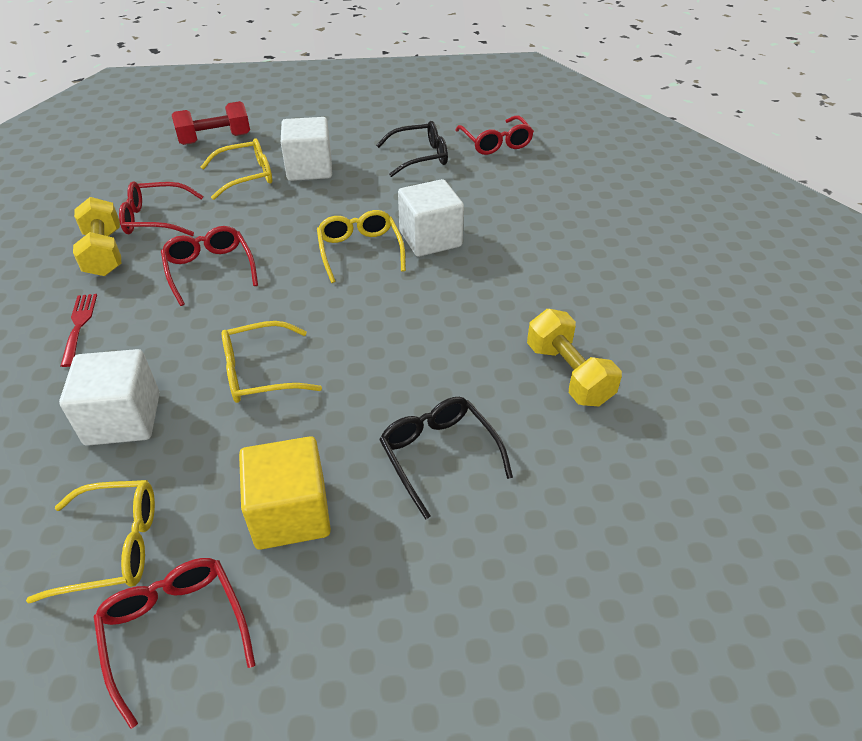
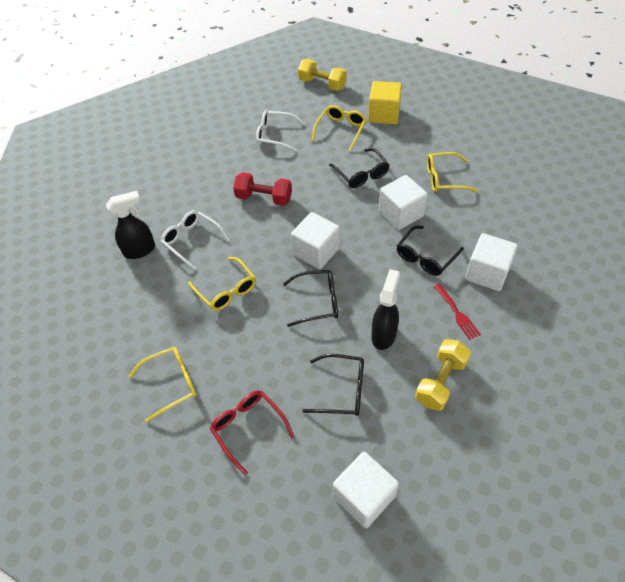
black glasses: 2 -> 4
black spray bottle: 0 -> 2
red glasses: 4 -> 1
white cube: 3 -> 4
white glasses: 0 -> 2

